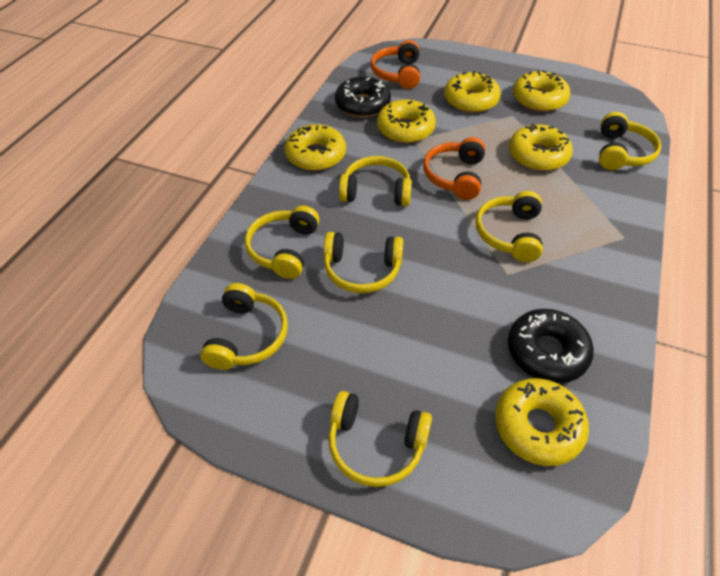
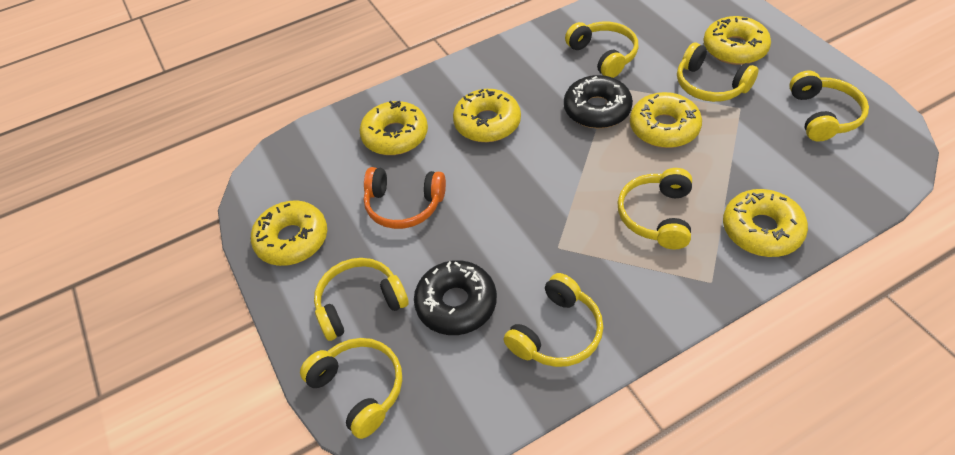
orange headphones: 2 -> 1

